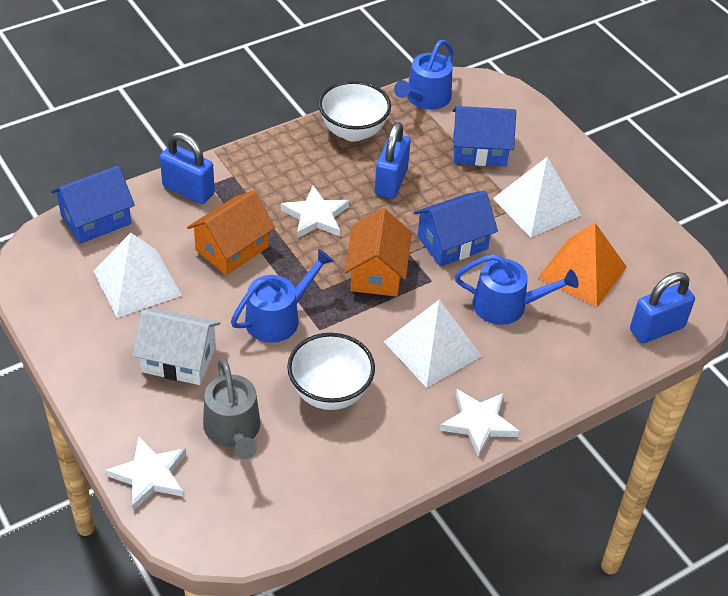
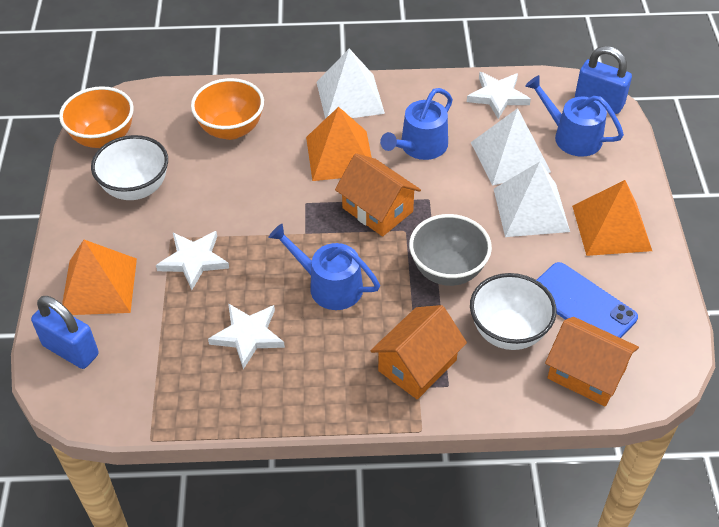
blue house: 3 -> 0
blue padlock: 3 -> 2
blue phone: 0 -> 1
grey bowl: 0 -> 1
grey watering can: 1 -> 0
orange bowl: 0 -> 2
orange house: 2 -> 3
orange pyramid: 1 -> 3
white house: 1 -> 0

